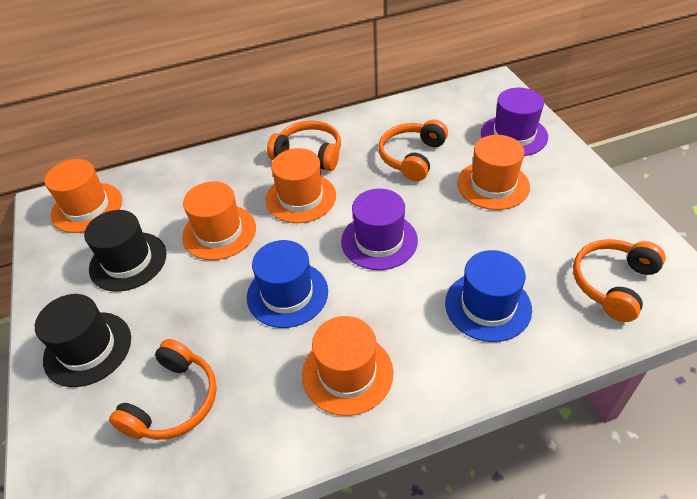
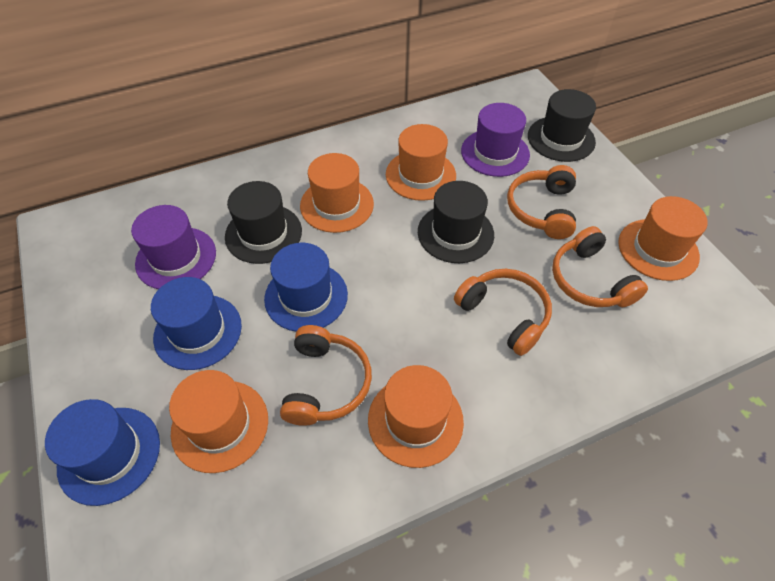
black hat: 2 -> 3
blue hat: 2 -> 3

